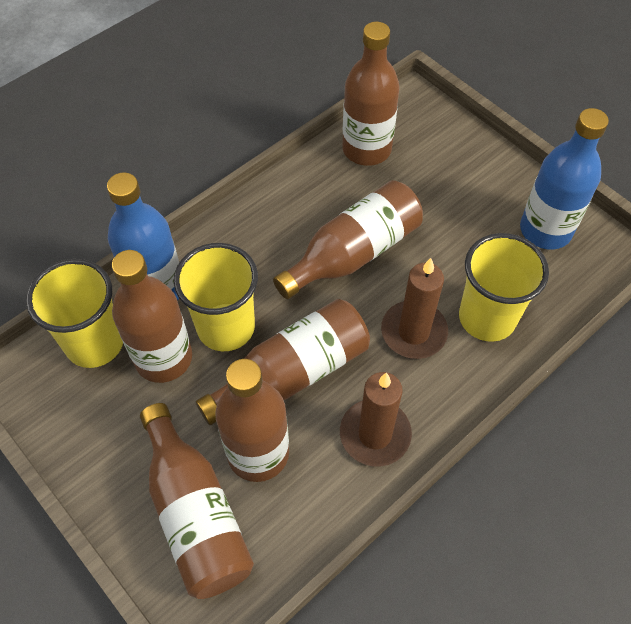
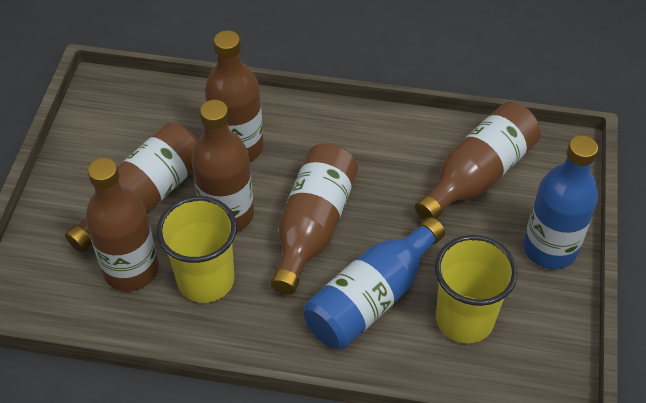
brown candle: 2 -> 0
yellow cup: 3 -> 2

